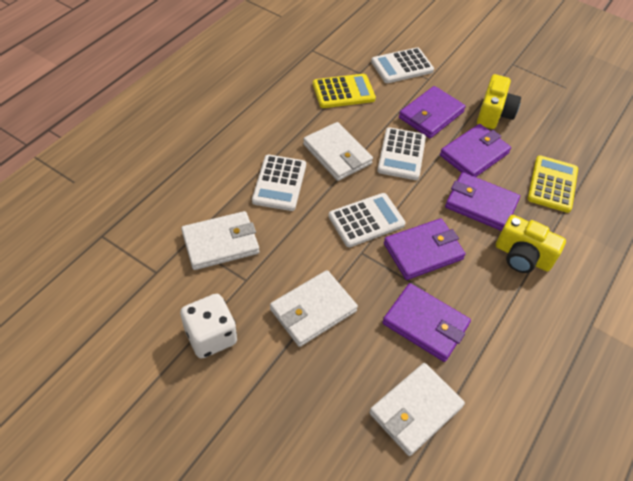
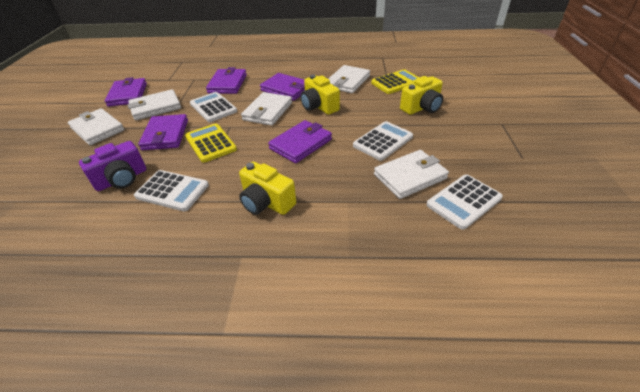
purple camera: 0 -> 1
white dice: 1 -> 0
white wallet: 4 -> 5
yellow camera: 2 -> 3

